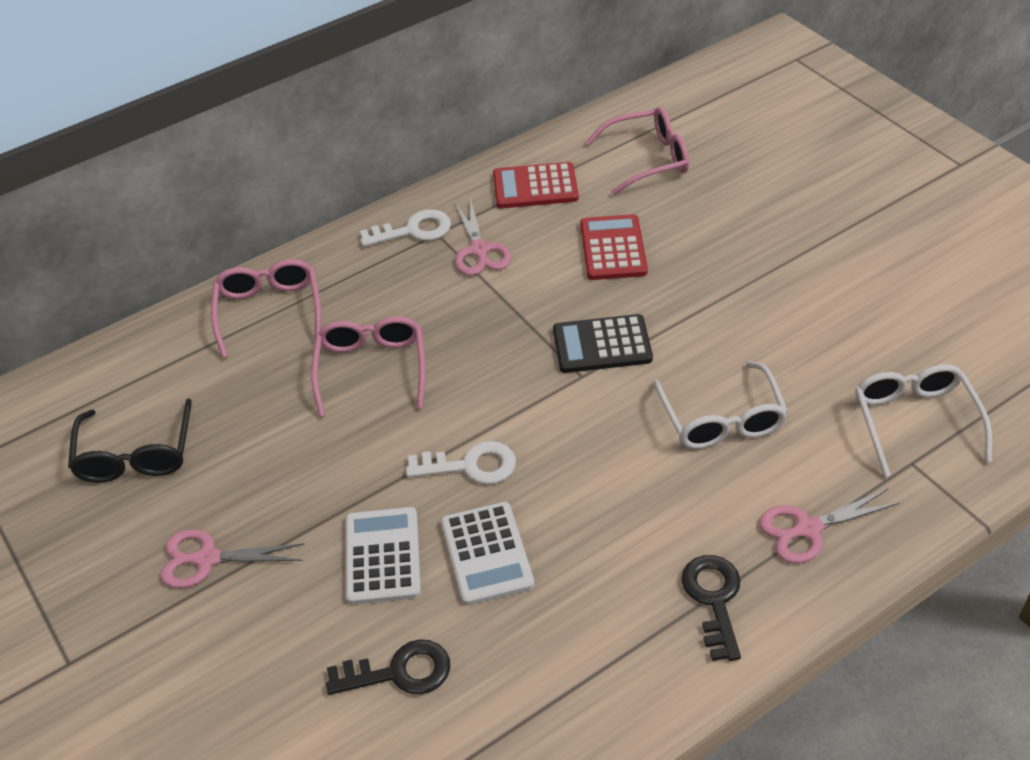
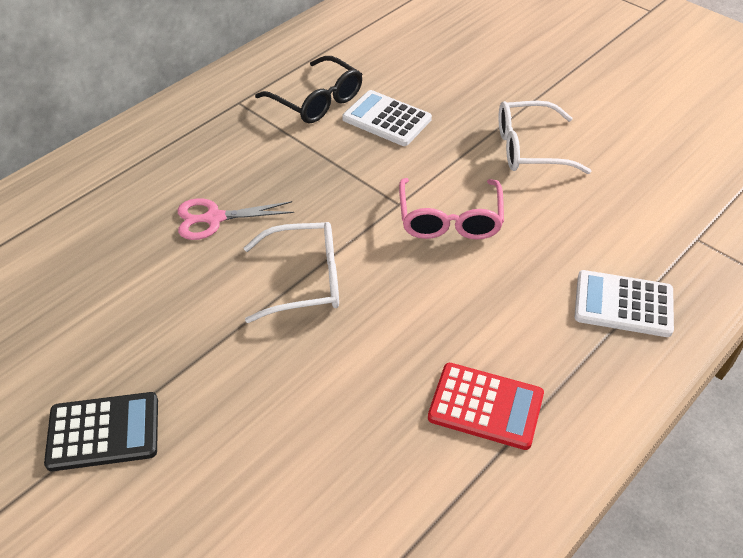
black key: 2 -> 0
pink glasses: 3 -> 1
pink scissors: 3 -> 1
red calculator: 2 -> 1
white key: 2 -> 0

